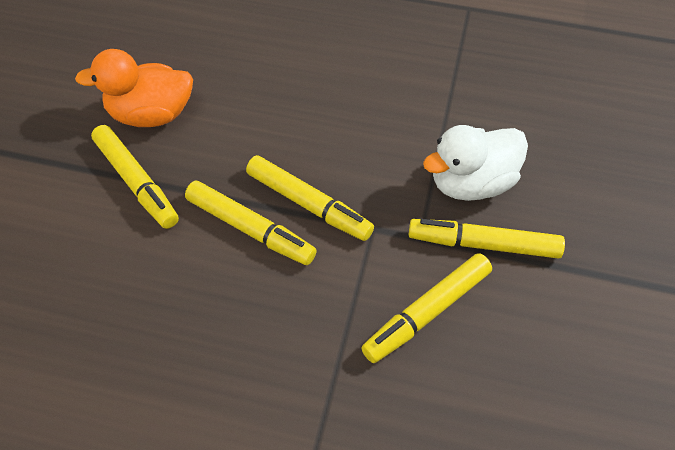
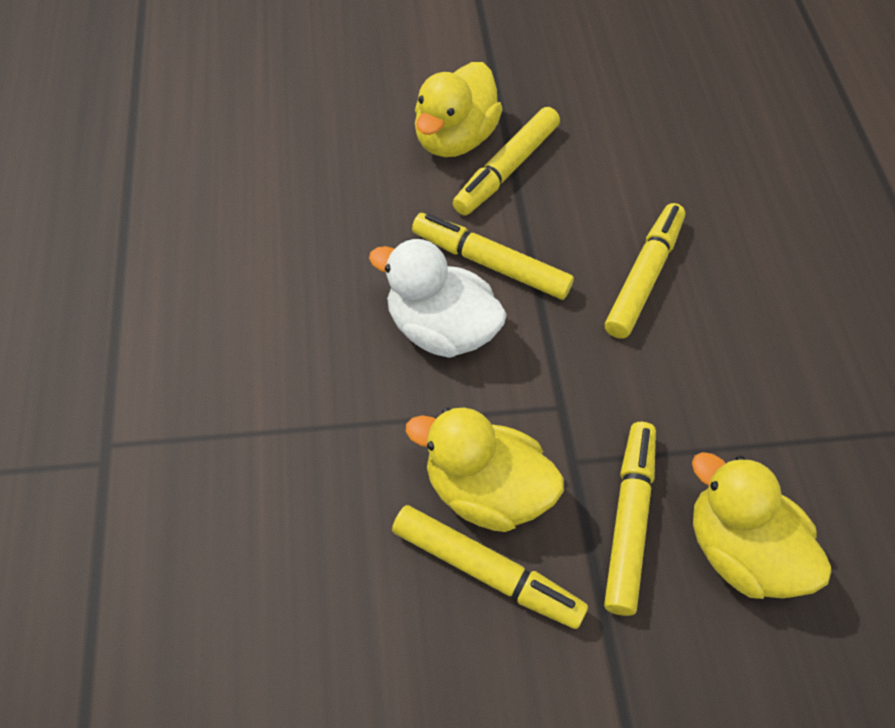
orange duck: 1 -> 0
yellow duck: 0 -> 3

